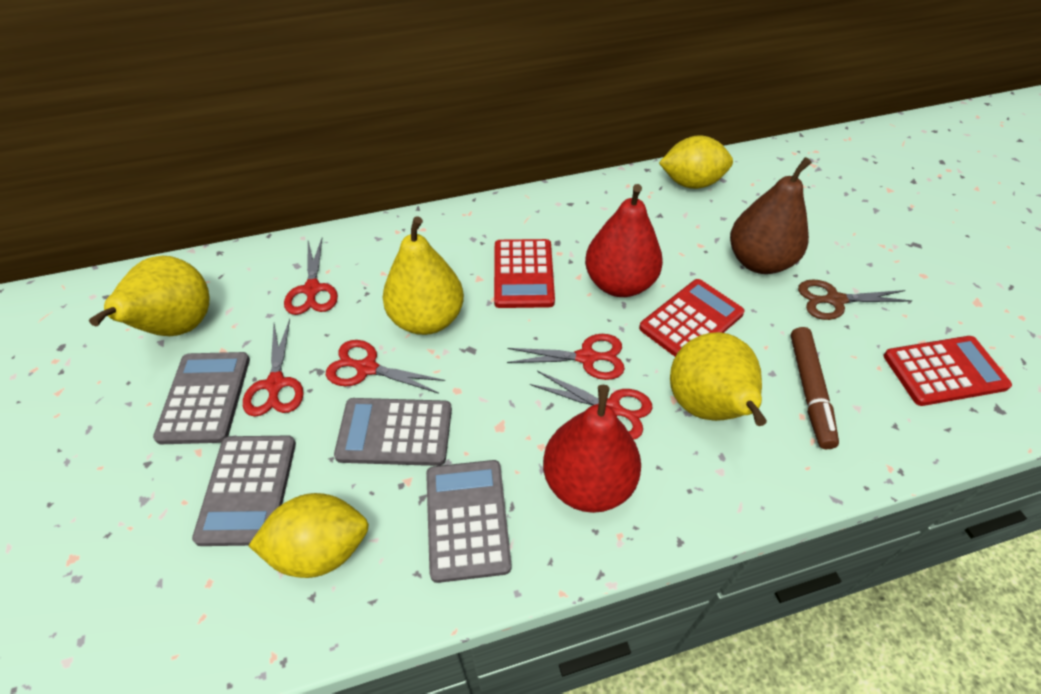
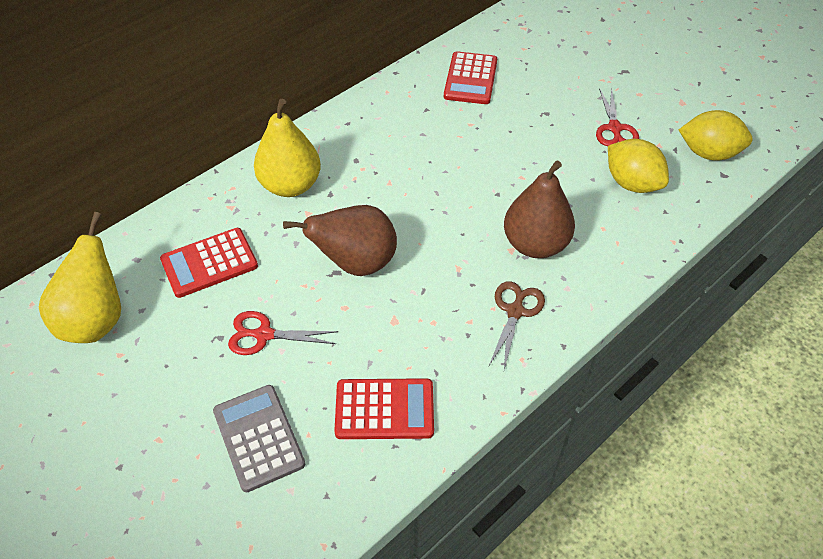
brown marker: 1 -> 0
brown pear: 1 -> 2
grey calculator: 4 -> 1
red pear: 2 -> 0
red scissors: 5 -> 2
yellow pear: 3 -> 2

